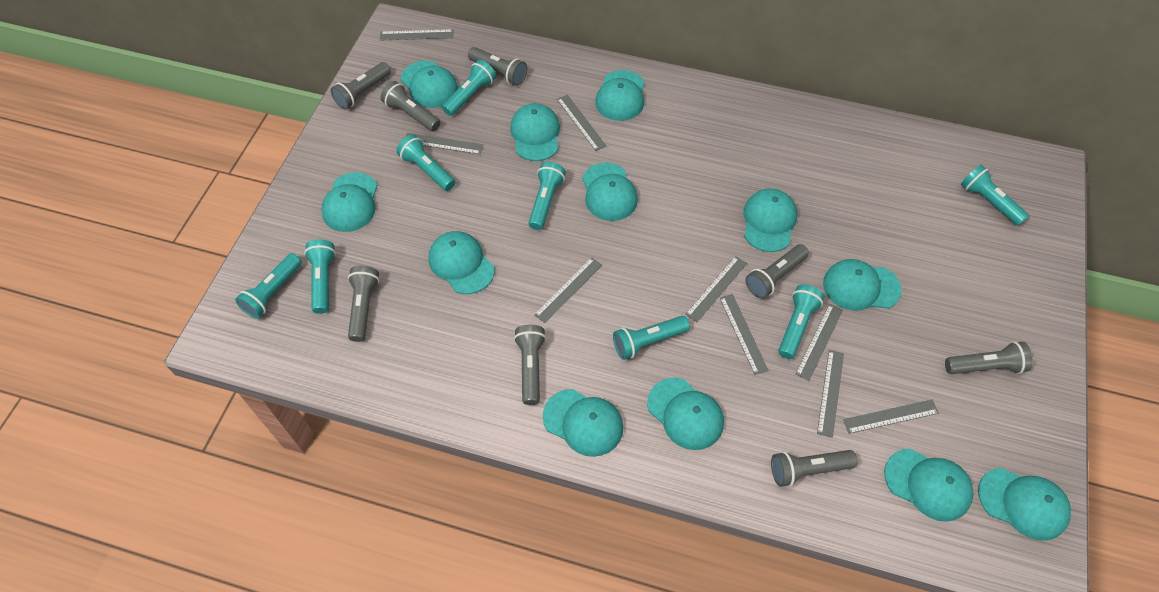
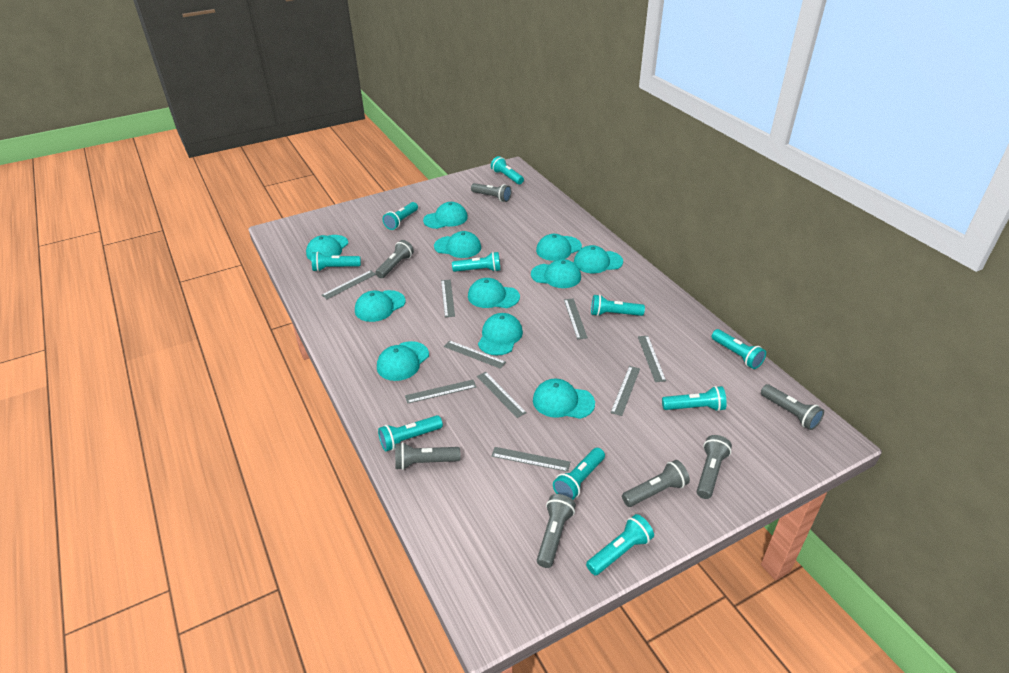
grey flashlight: 8 -> 7
turquoise cap: 12 -> 11
turquoise flashlight: 8 -> 10

